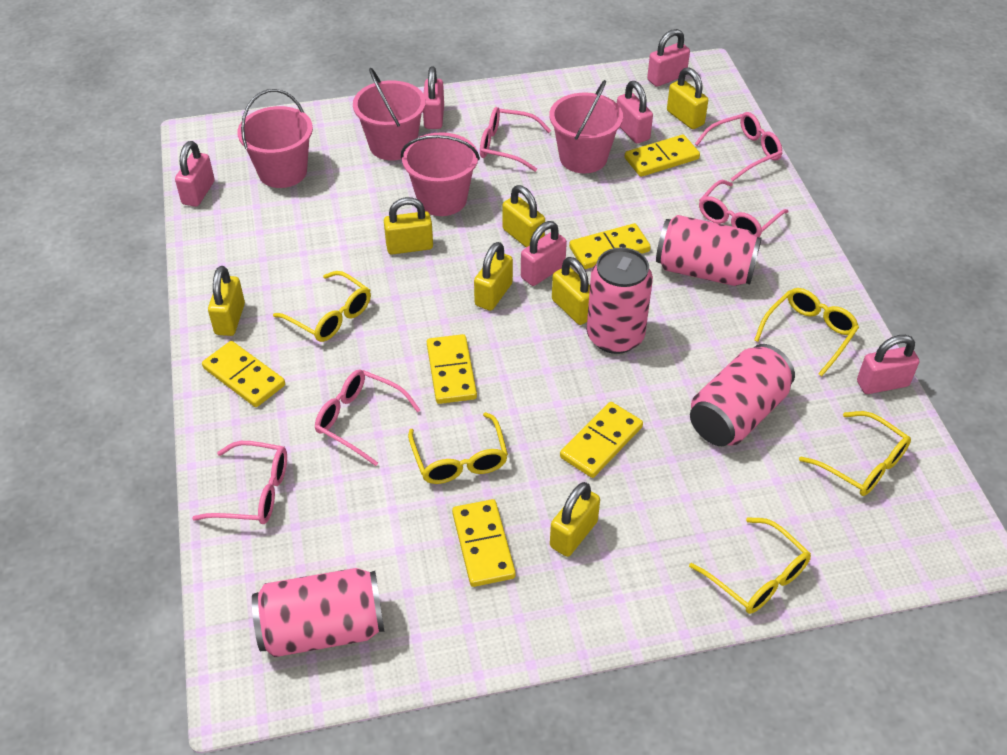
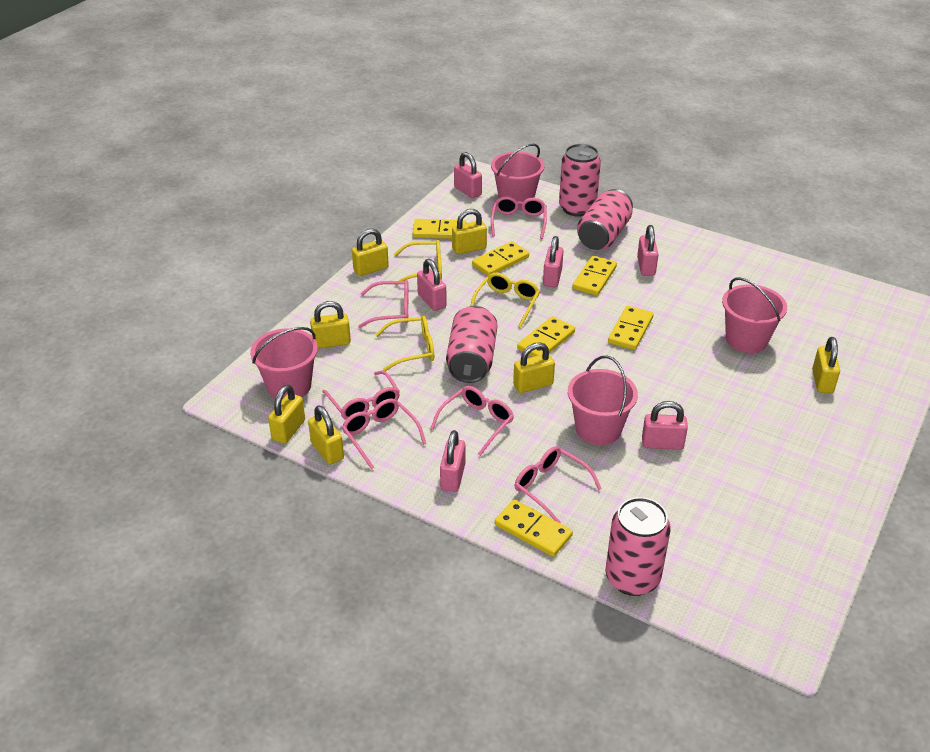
pink glasses: 5 -> 6
yellow glasses: 5 -> 3

